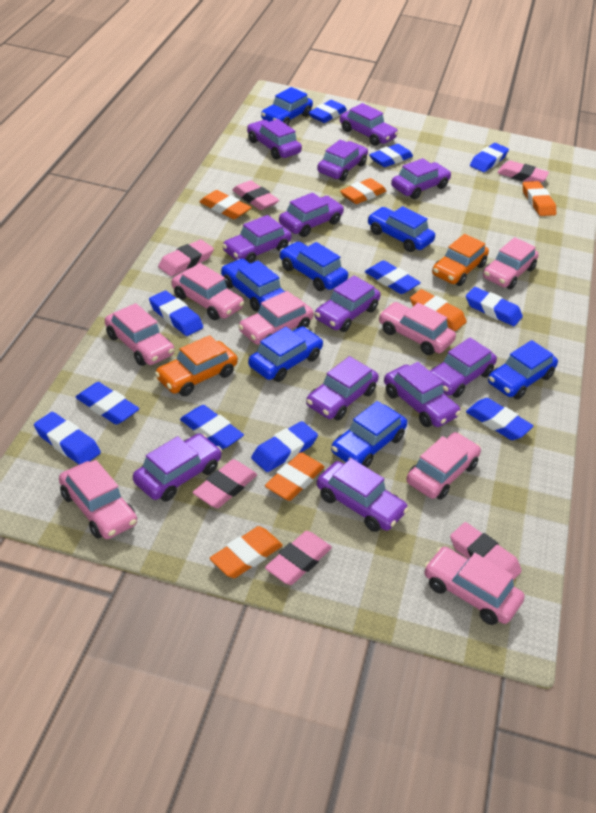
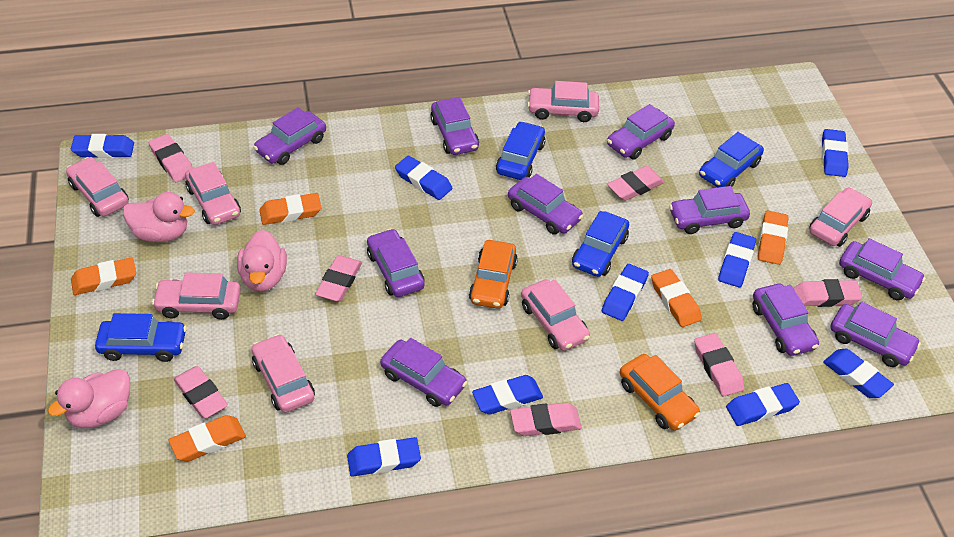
blue car: 7 -> 4
blue eraser: 11 -> 9
orange eraser: 6 -> 5
pink car: 8 -> 7
pink duck: 0 -> 3
pink eraser: 6 -> 7
purple car: 12 -> 10

